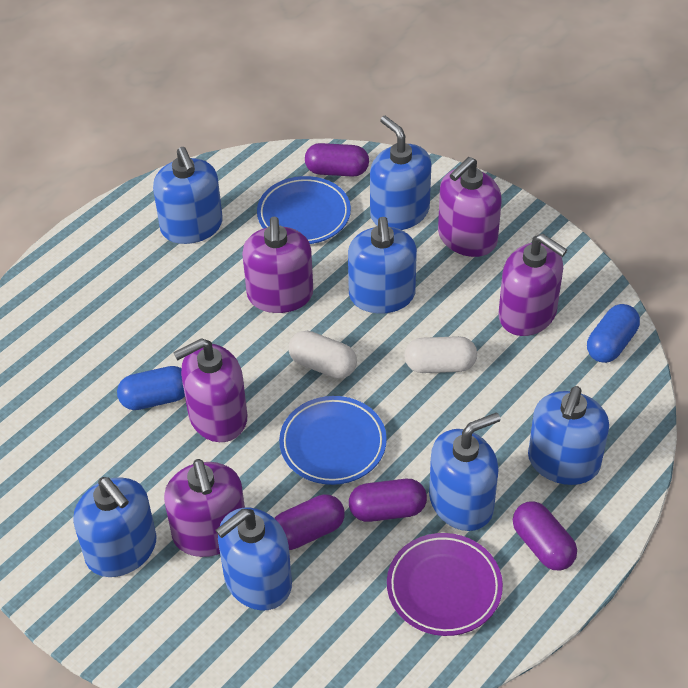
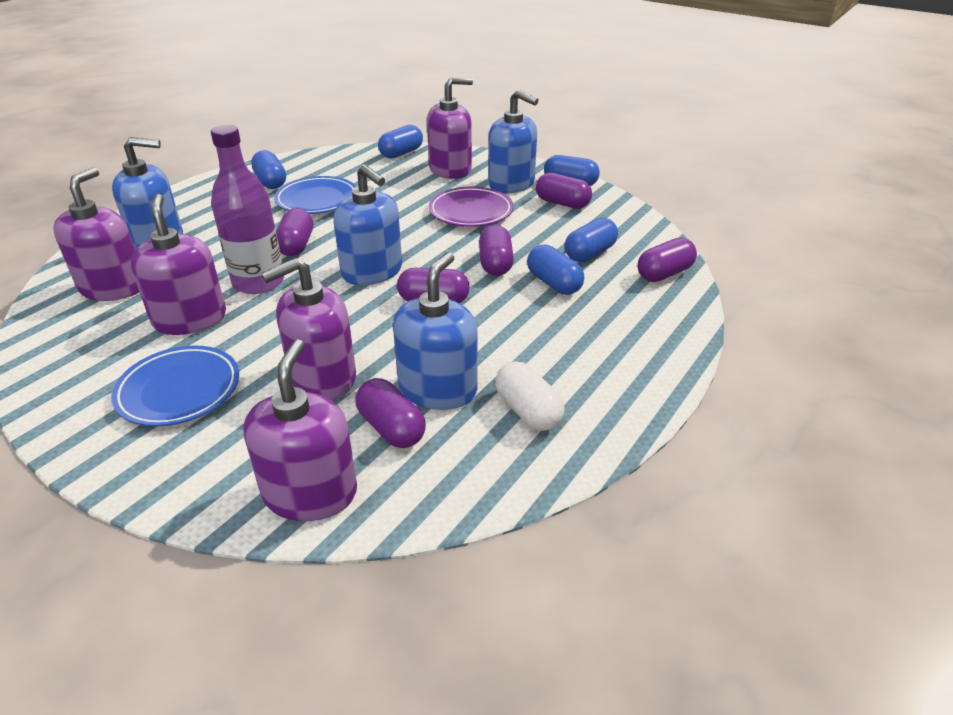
blue capsule: 2 -> 5
blue soap dispenser: 7 -> 4
purple bottle: 0 -> 1
purple capsule: 4 -> 6
white capsule: 2 -> 1

